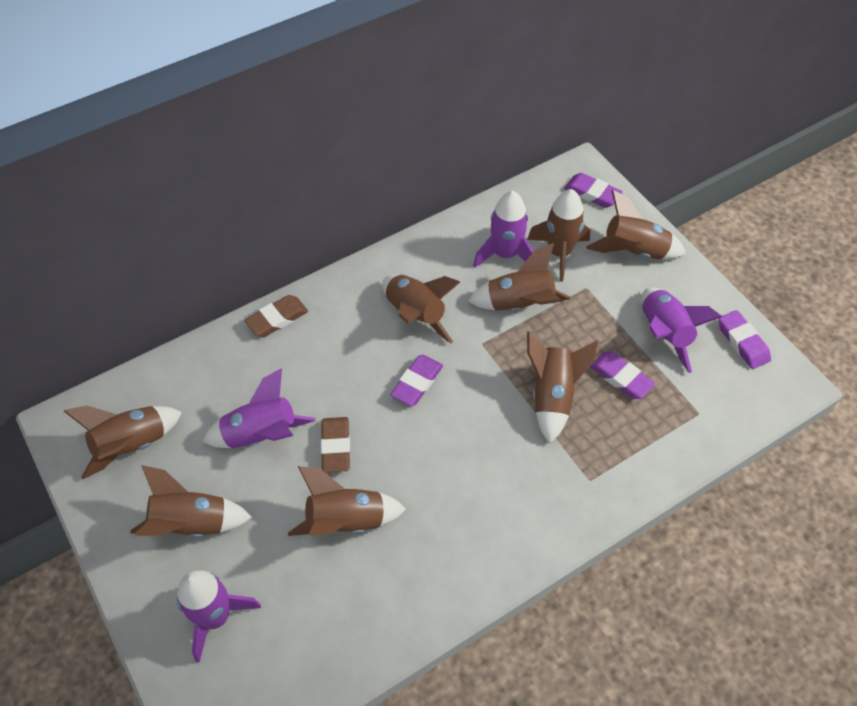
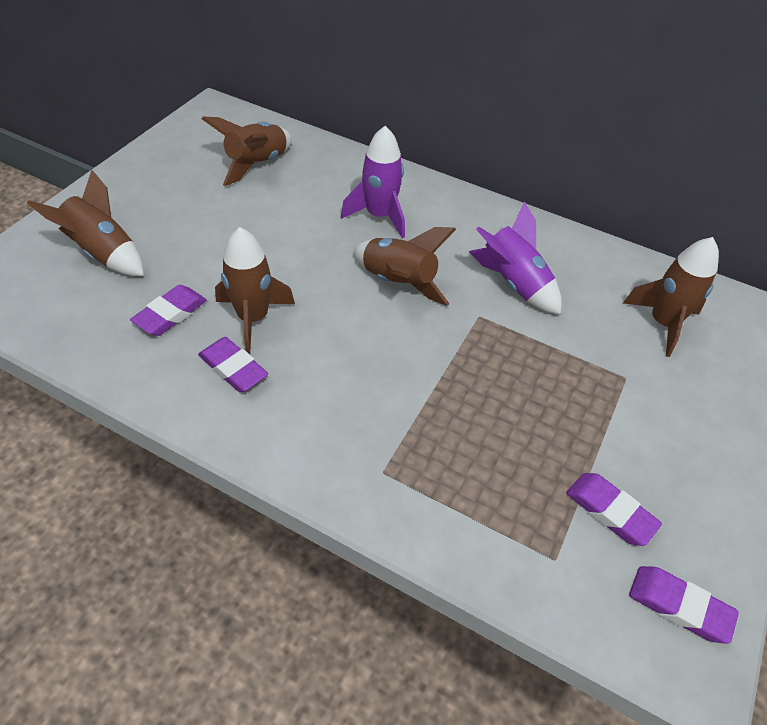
brown eraser: 2 -> 0
brown rocket: 8 -> 5
purple rocket: 4 -> 2

